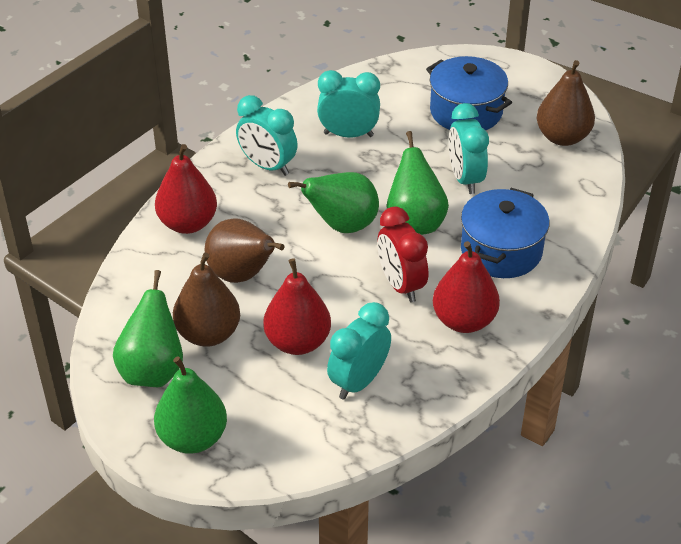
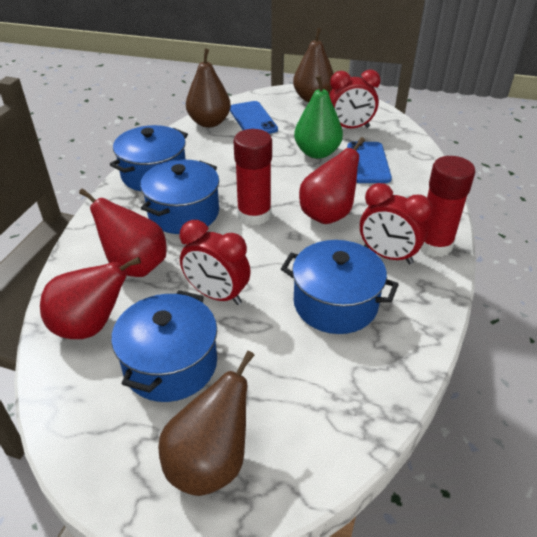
blue phone: 0 -> 2
blue pot: 2 -> 4
green pear: 4 -> 1
red clock: 1 -> 3
red glue stick: 0 -> 2
turquoise clock: 4 -> 0

